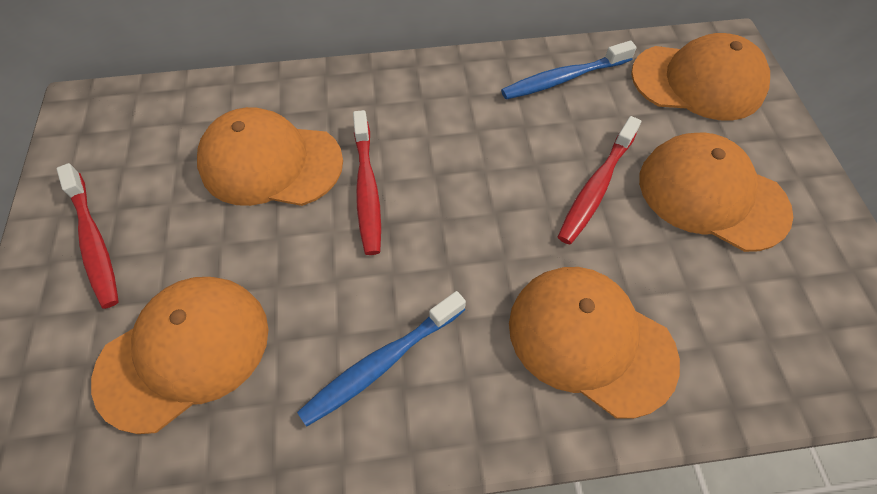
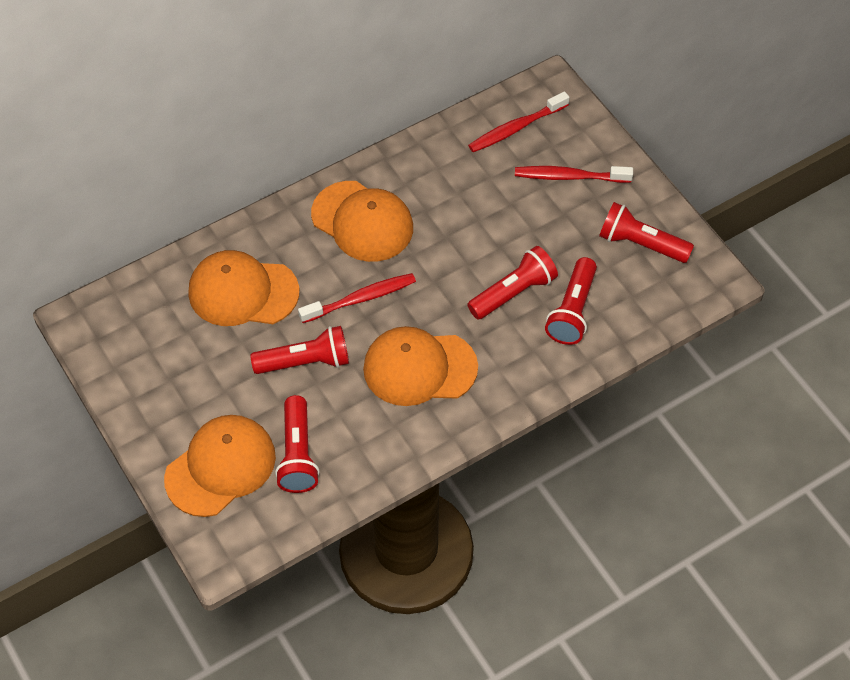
blue toothbrush: 2 -> 0
orange cap: 5 -> 4
red flashlight: 0 -> 5

